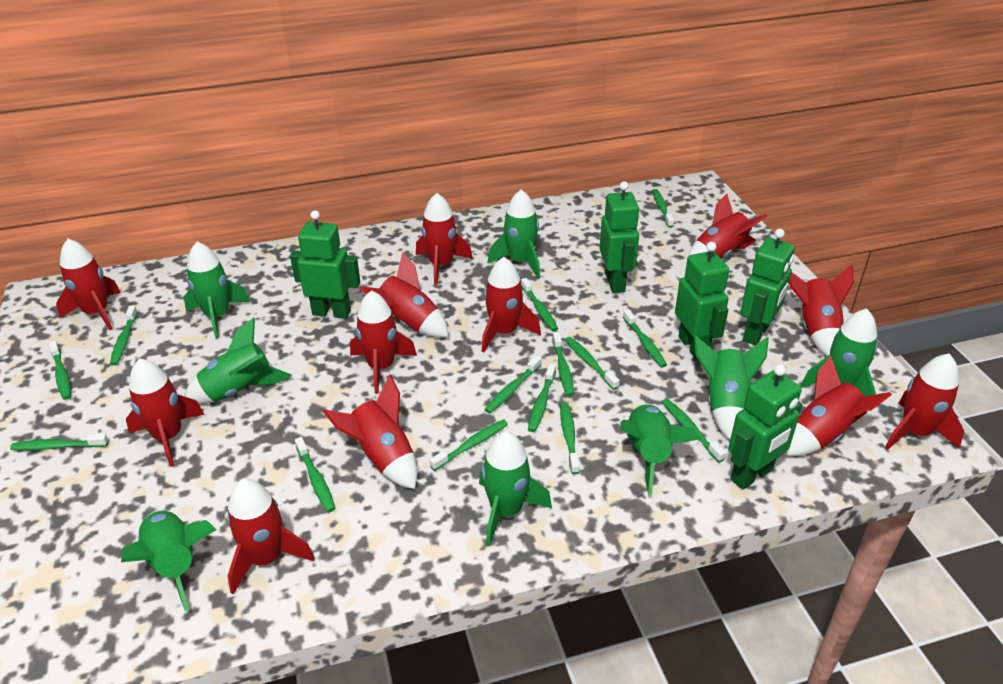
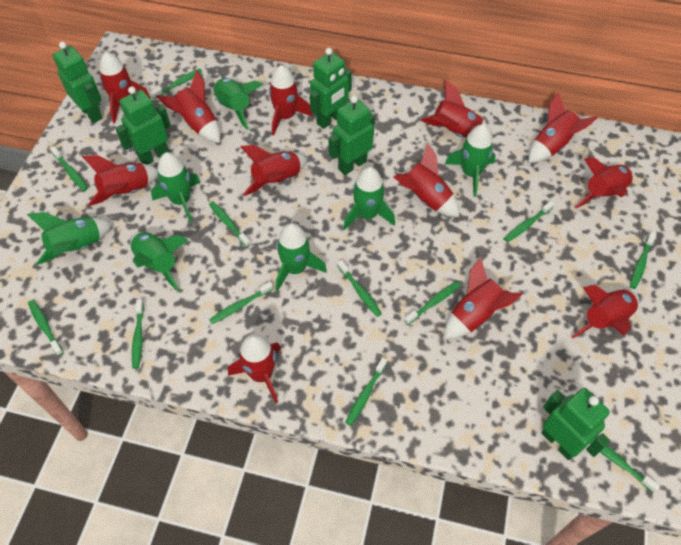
green rocket: 8 -> 7
green toothbrush: 14 -> 12

